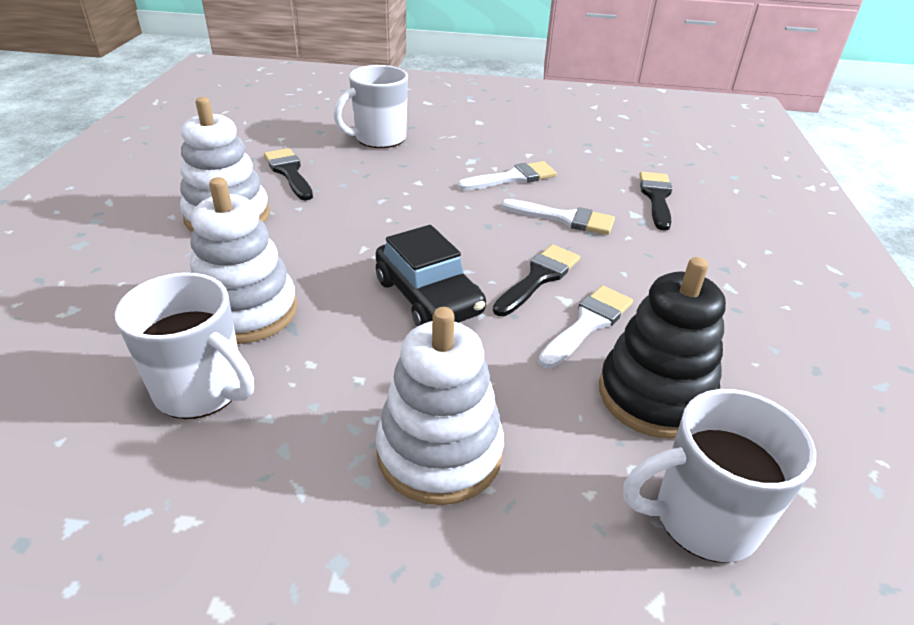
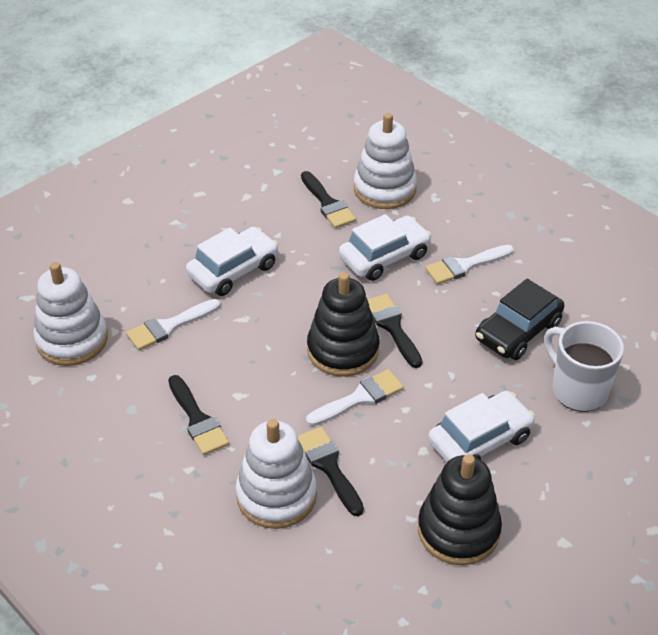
black brush: 3 -> 4
black stacking toy: 1 -> 2
white car: 0 -> 3
white mug: 3 -> 1

